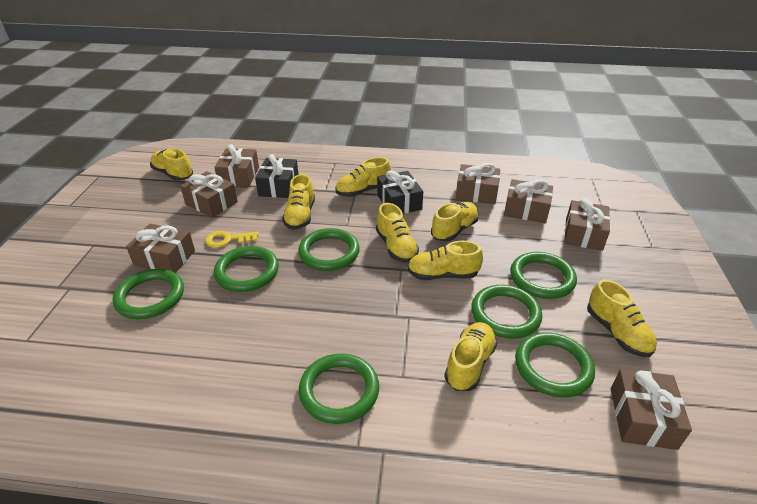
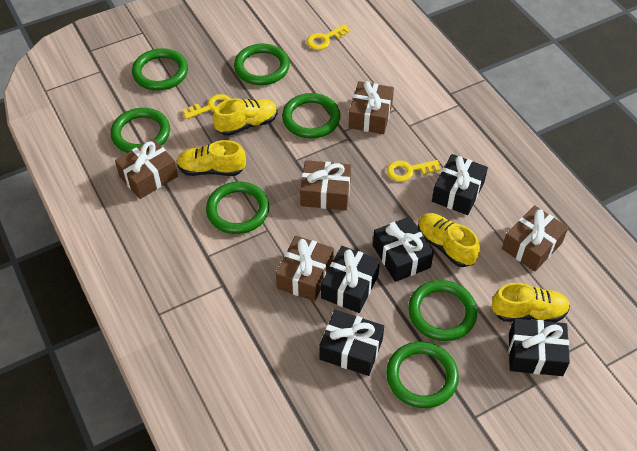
black gift: 2 -> 5
brown gift: 7 -> 5
yellow key: 1 -> 3
yellow shoe: 8 -> 4

